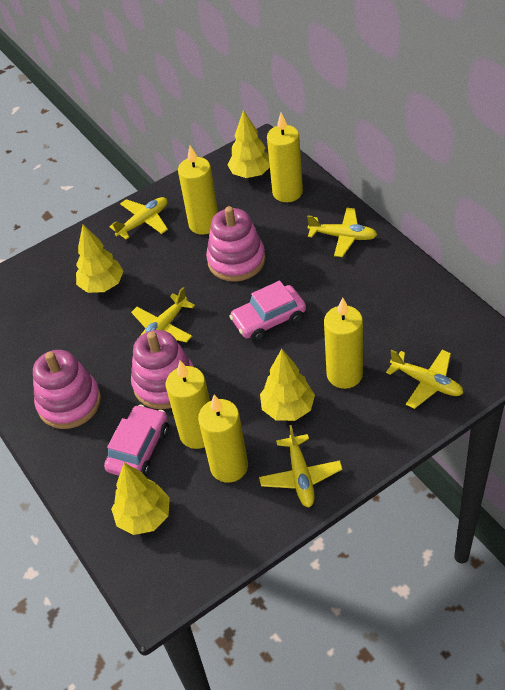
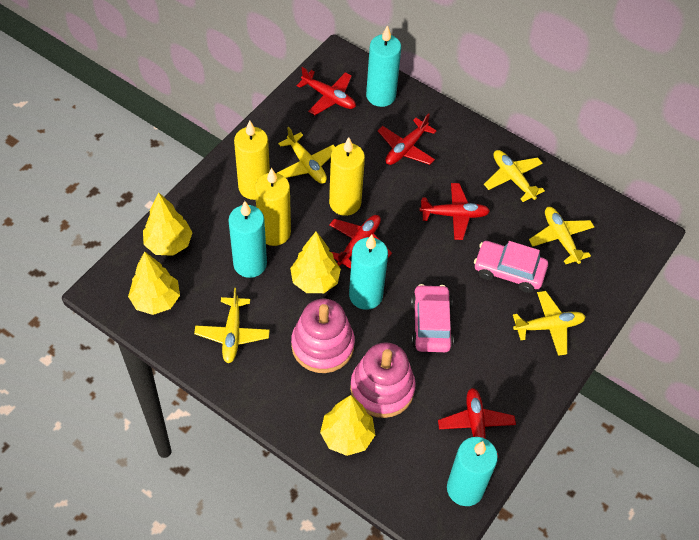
pink stacking toy: 3 -> 2
red plane: 0 -> 5
turquoise candle: 0 -> 4
yellow candle: 5 -> 3

